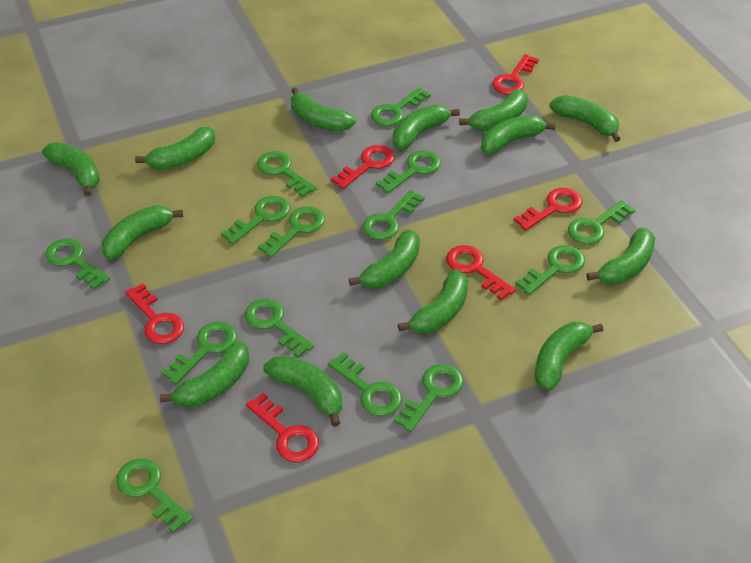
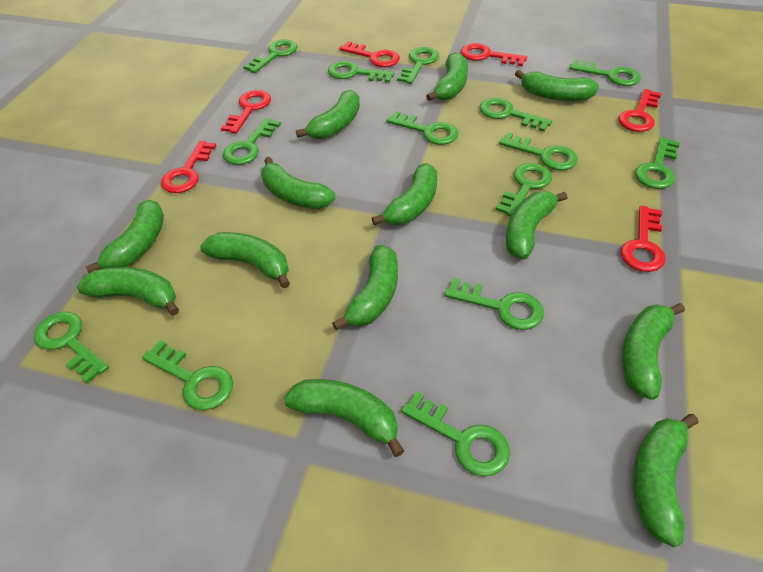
green banana: 14 -> 13

